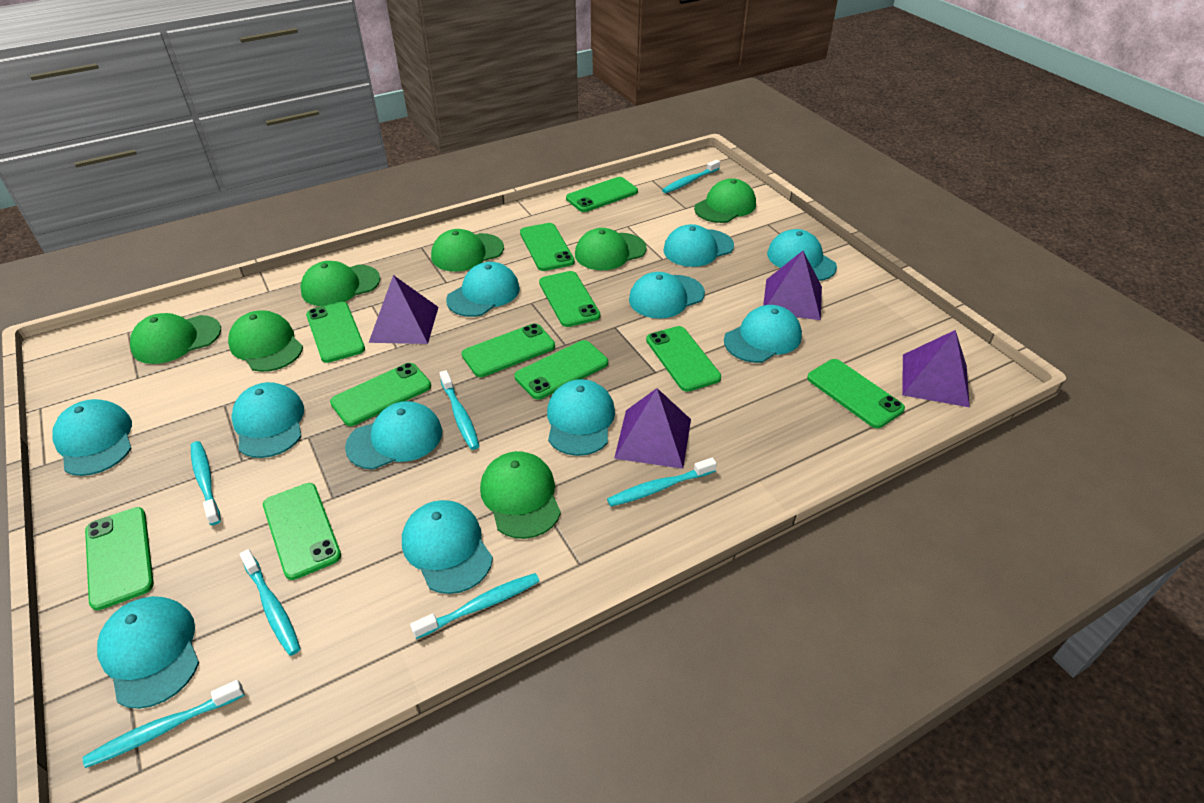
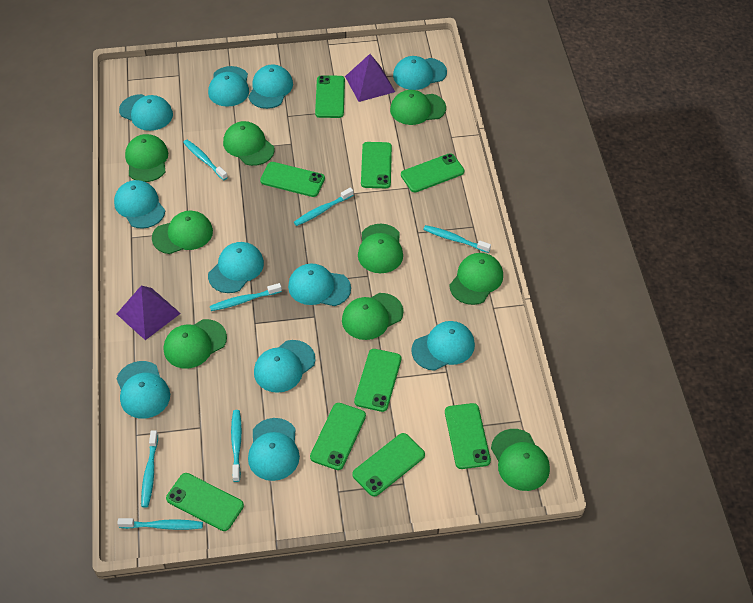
green cap: 7 -> 9
green phone: 11 -> 9
purple pyramid: 4 -> 2

